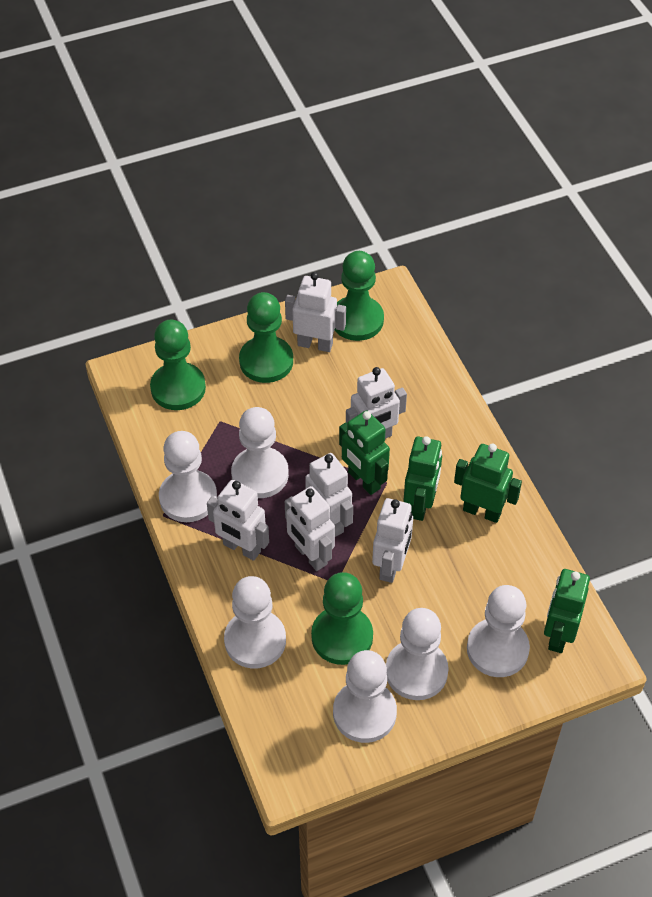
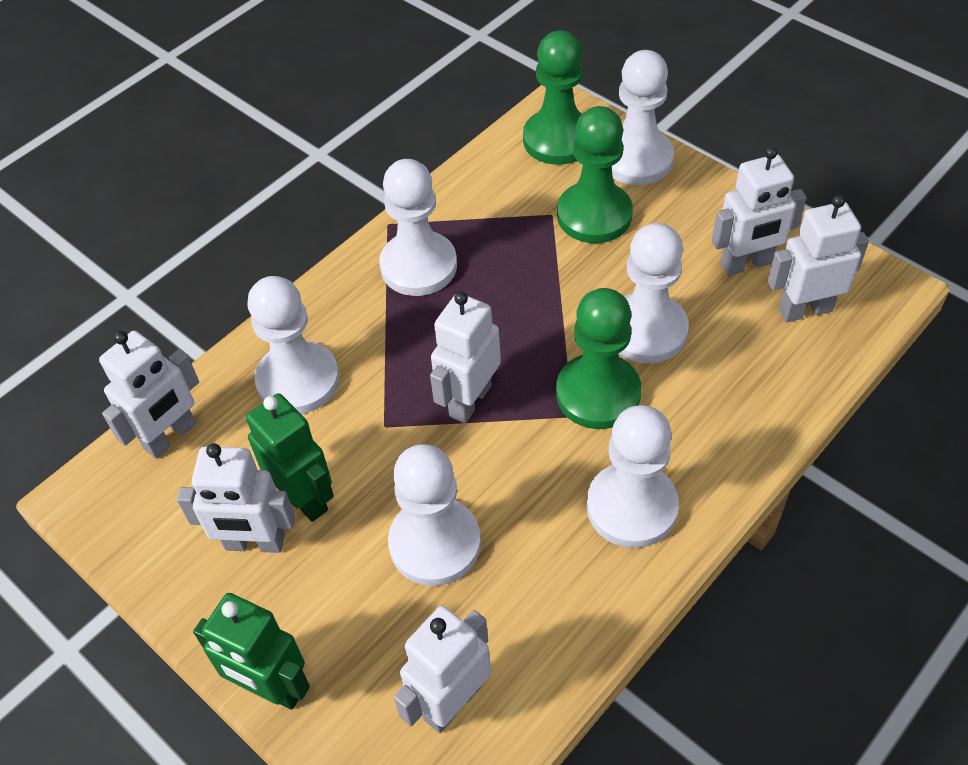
green pawn: 4 -> 3
green robot: 4 -> 2

